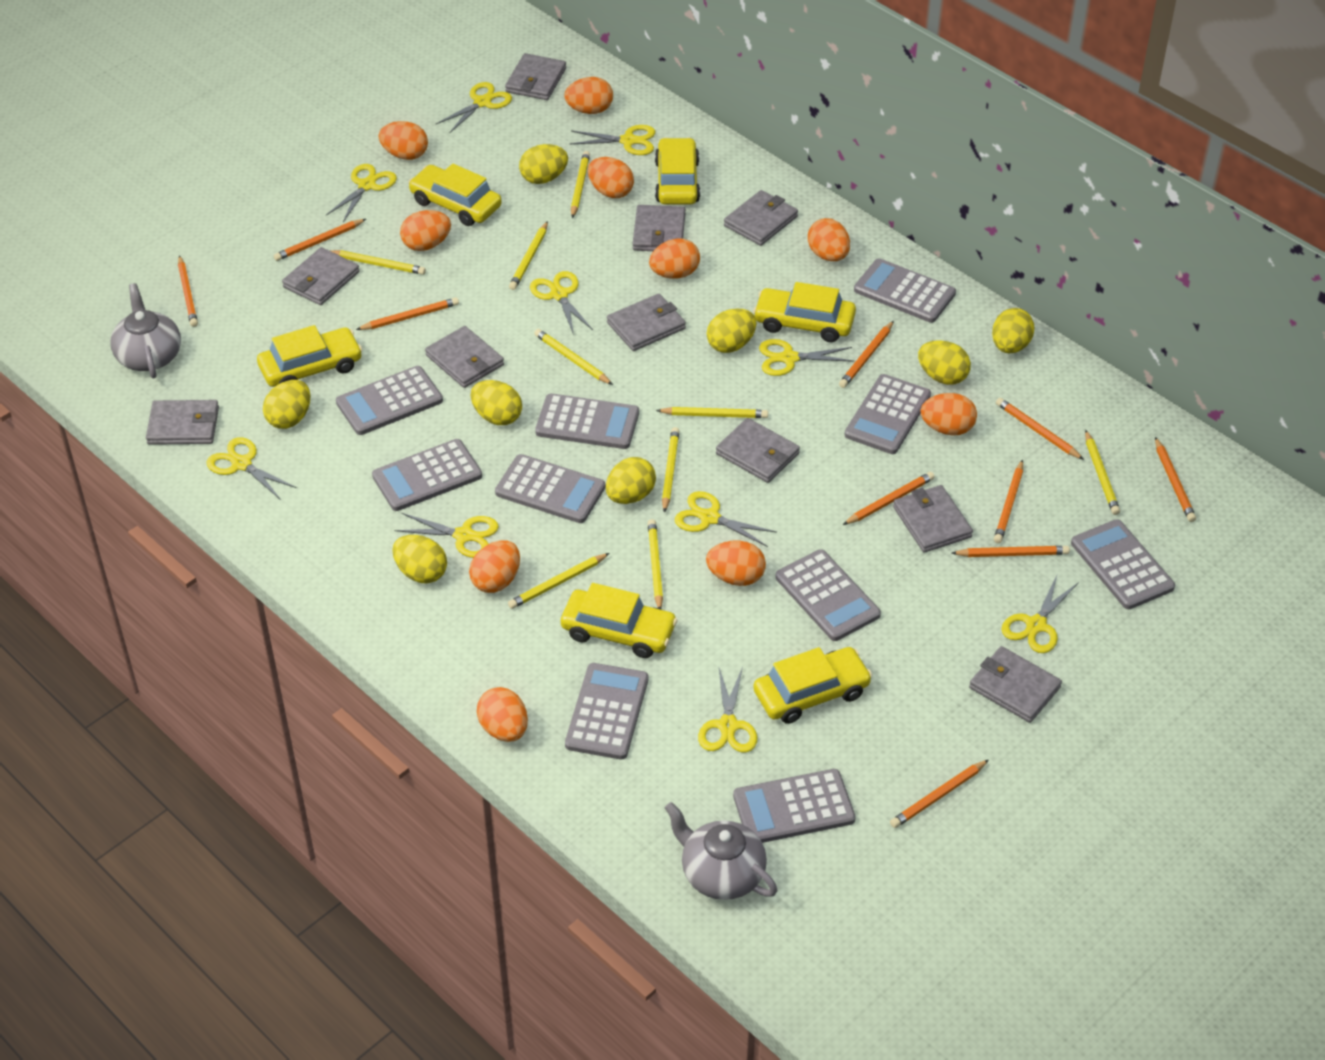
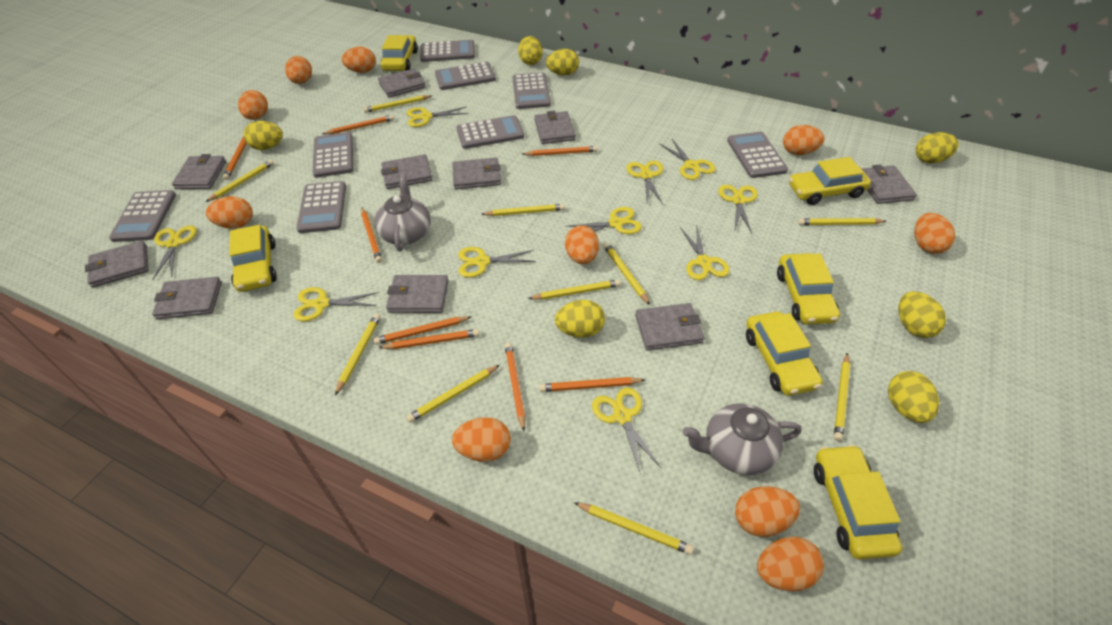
grey calculator: 10 -> 8
orange pencil: 10 -> 8
yellow egg: 8 -> 7
yellow pencil: 9 -> 10

